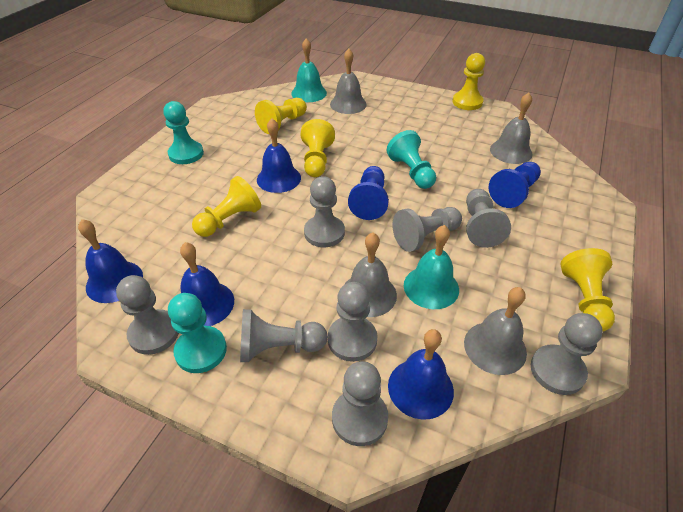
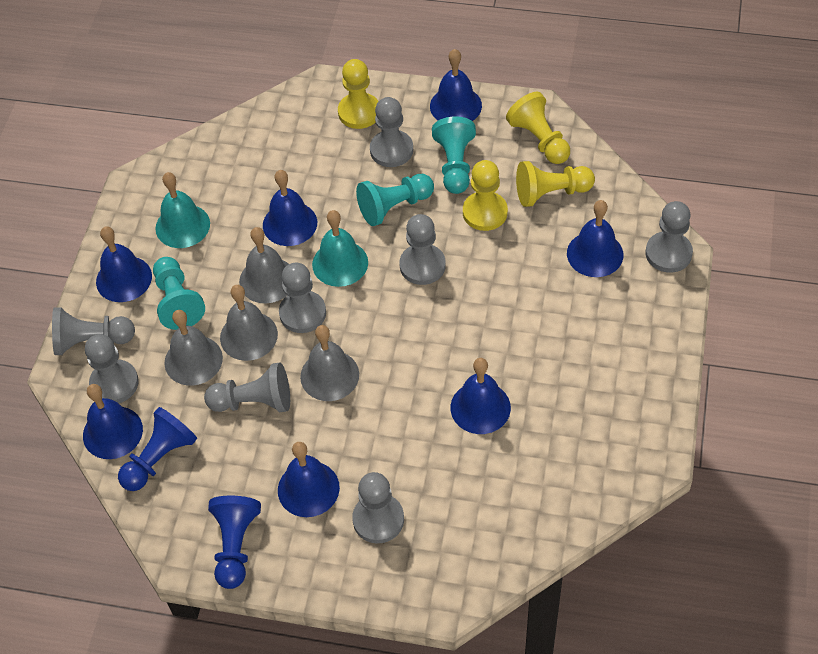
blue bell: 4 -> 7
yellow pawn: 5 -> 4

